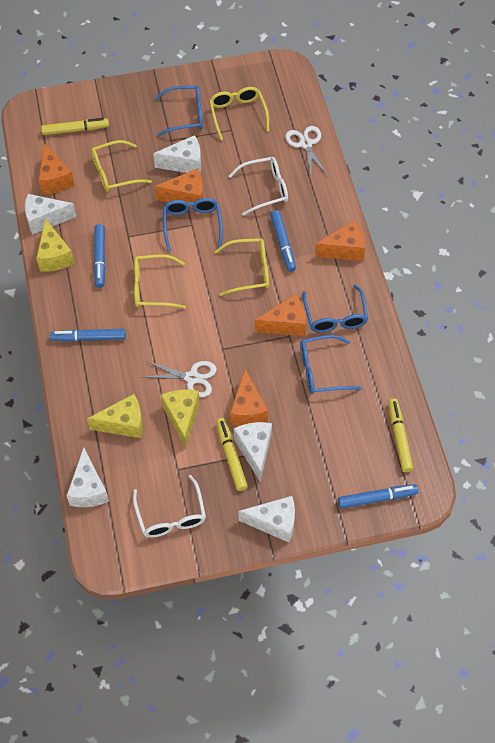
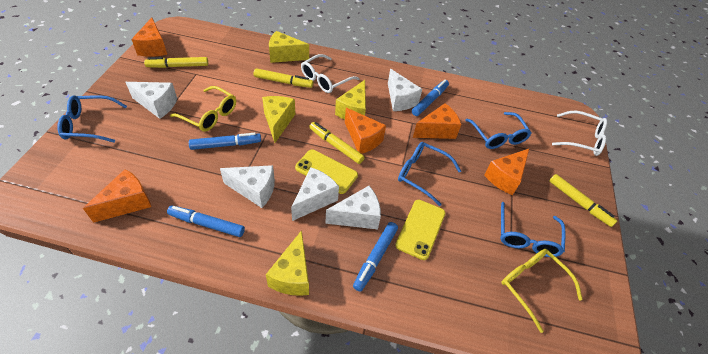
white scissors: 2 -> 0
yellow cheese: 3 -> 4
yellow glasses: 4 -> 2
yellow marker: 3 -> 4
yellow phone: 0 -> 2

